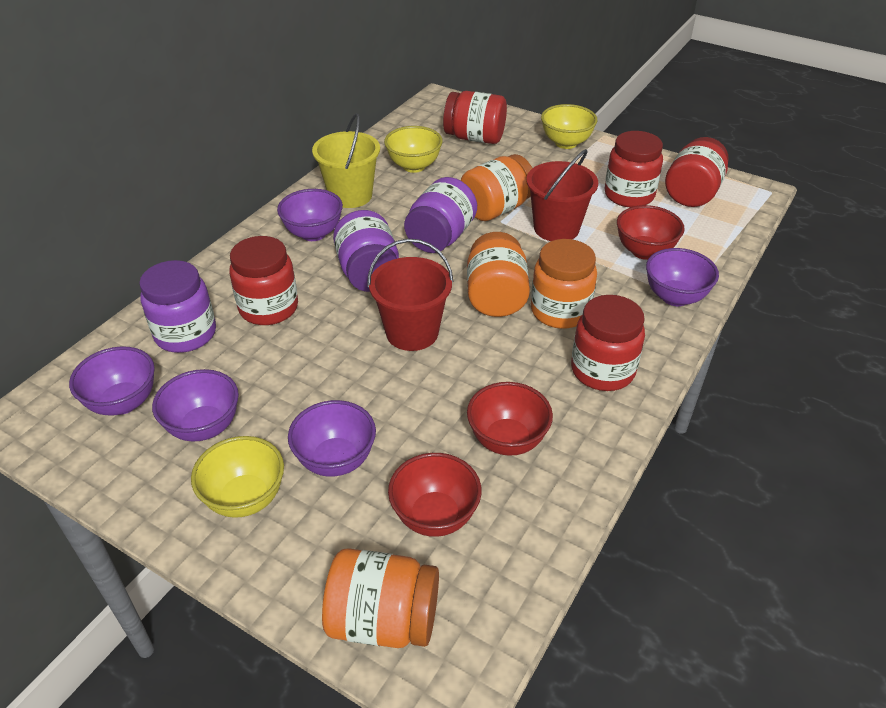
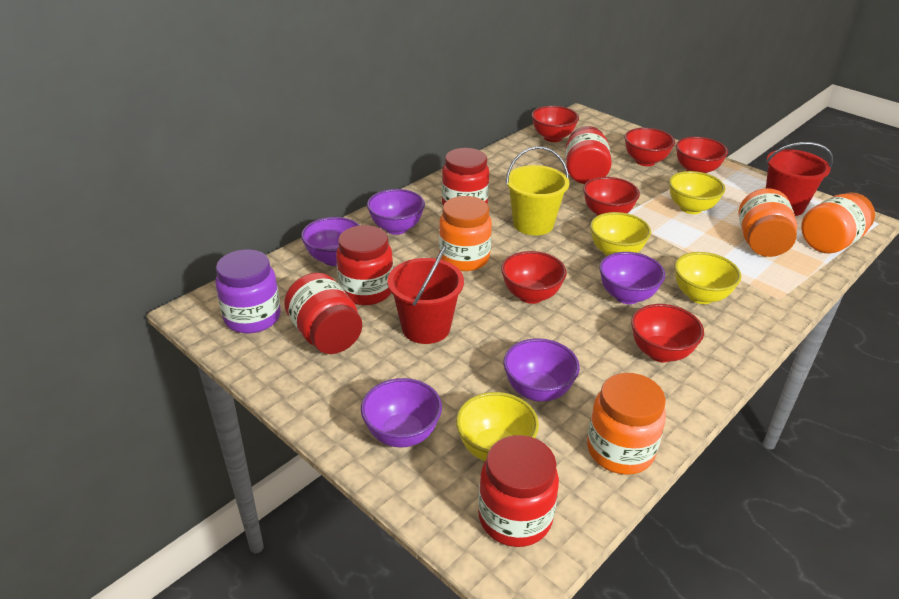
purple jar: 3 -> 1
red bowl: 3 -> 6
yellow bowl: 3 -> 4

